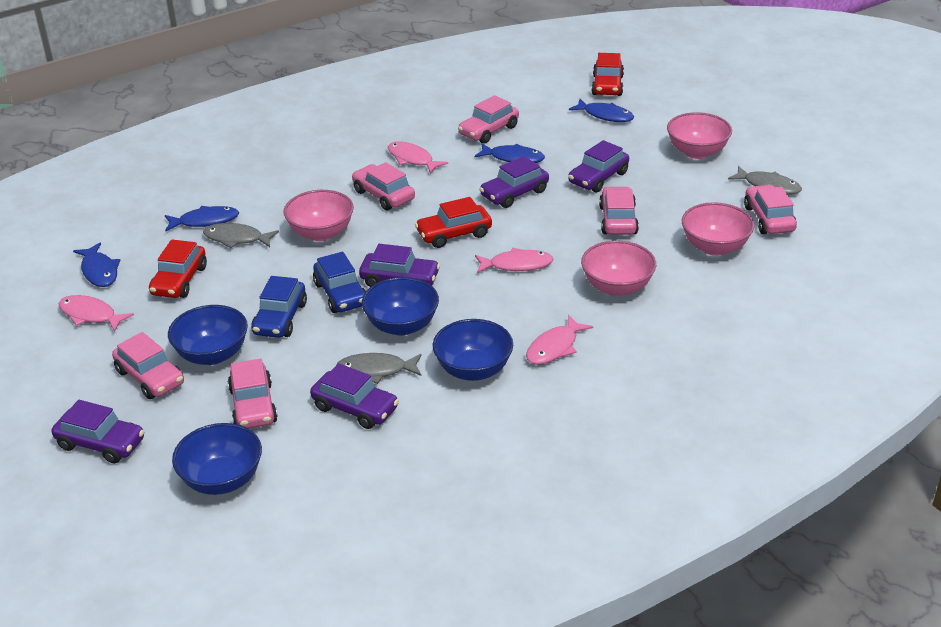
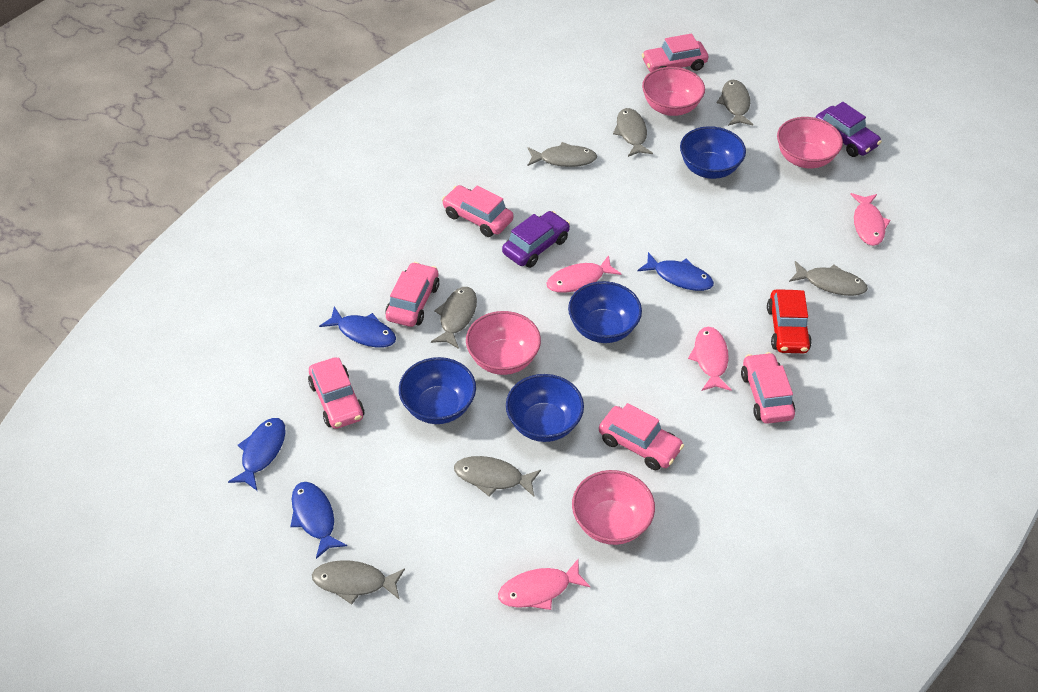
blue car: 2 -> 0
grey fish: 3 -> 7
purple car: 5 -> 2
red car: 3 -> 1

